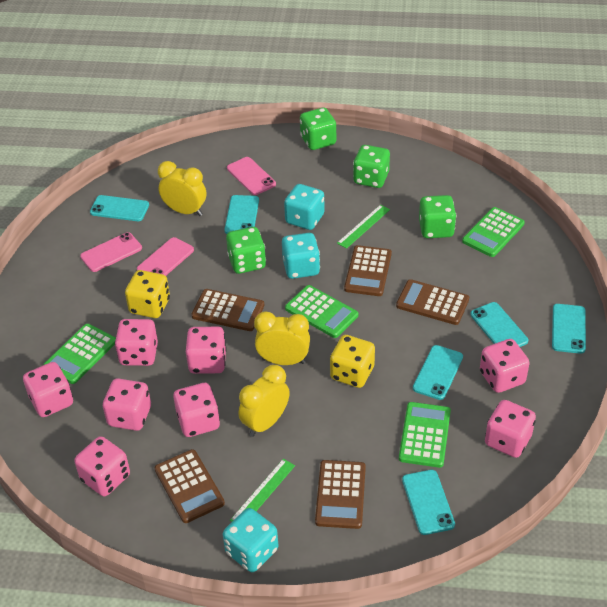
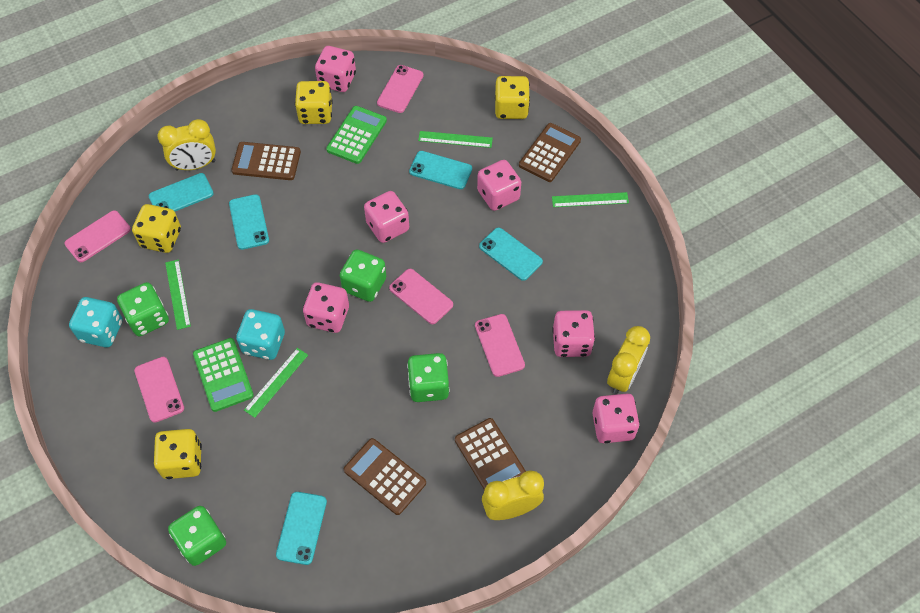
brown calculator: 5 -> 4
green calculator: 4 -> 2
green ruler: 2 -> 4
pink dice: 8 -> 6
pink phone: 3 -> 5
turquoise dice: 3 -> 2
turquoise phone: 6 -> 5
yellow dice: 2 -> 4

